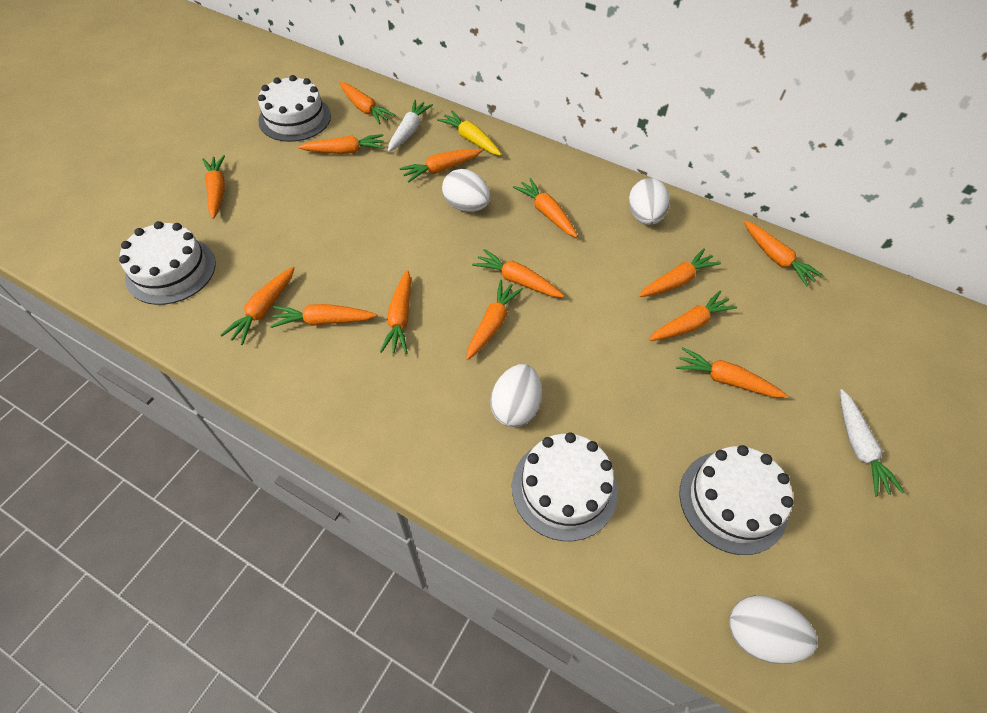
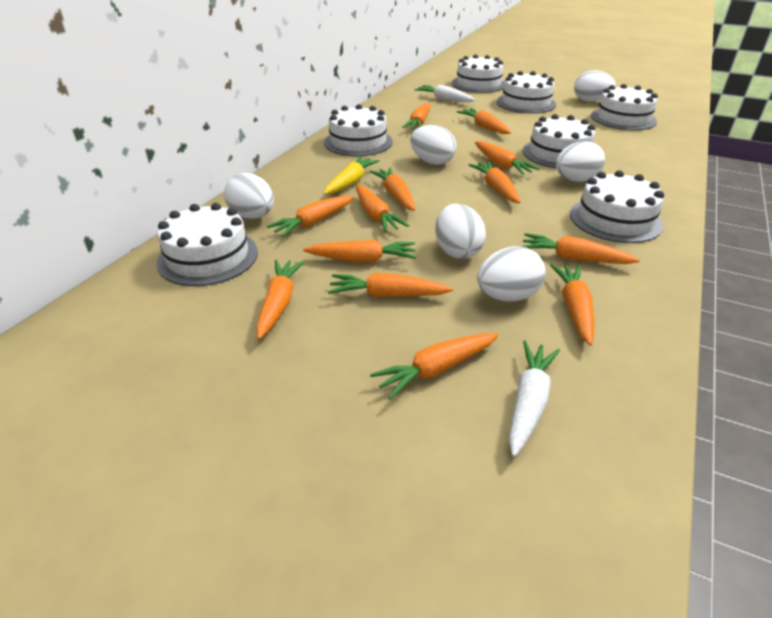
orange carrot: 14 -> 13
white cake: 4 -> 7
white egg: 4 -> 6

